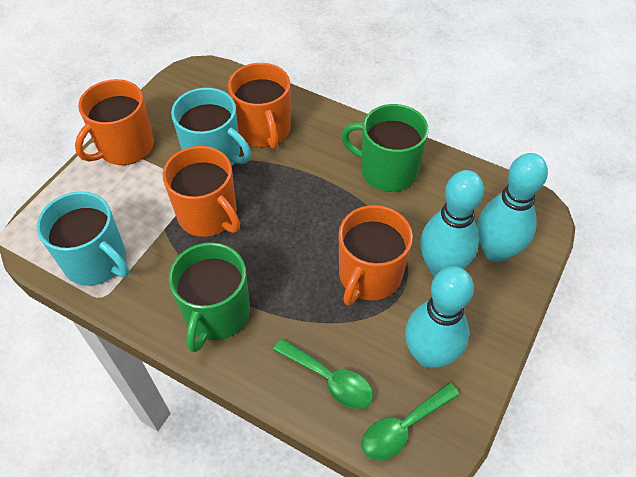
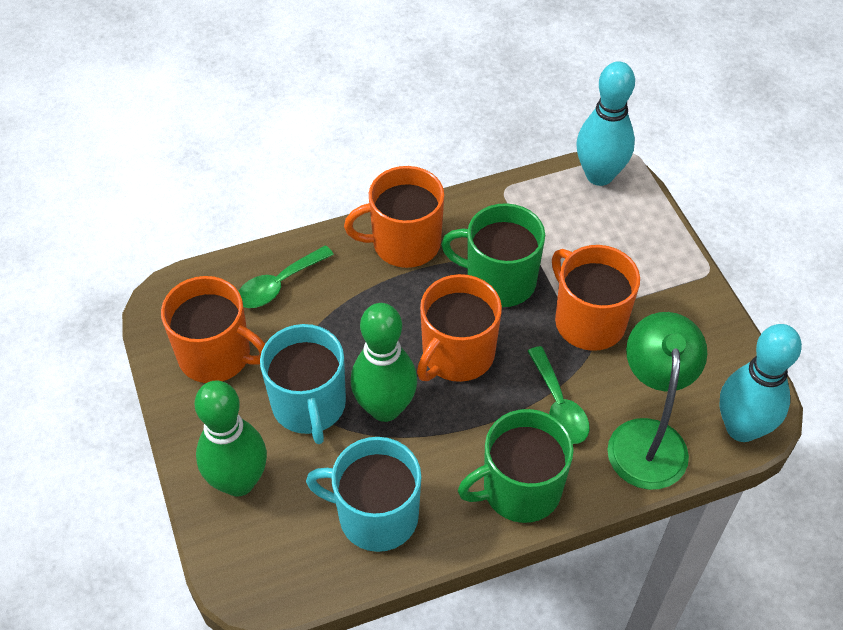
green bowling pin: 0 -> 2
green lamp: 0 -> 1
turquoise bowling pin: 3 -> 2

